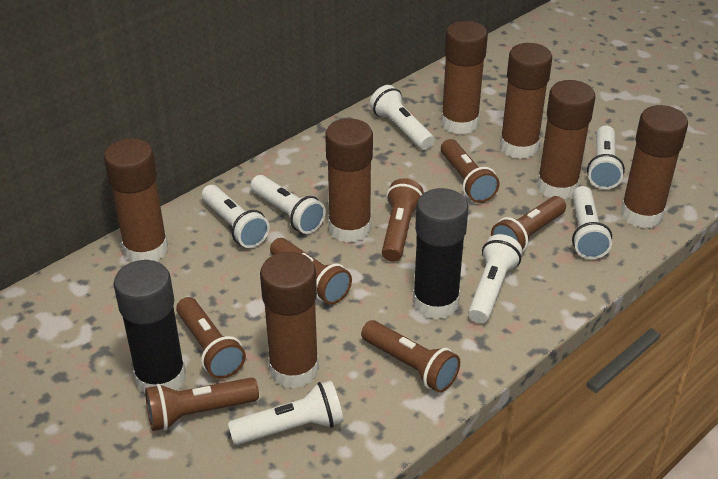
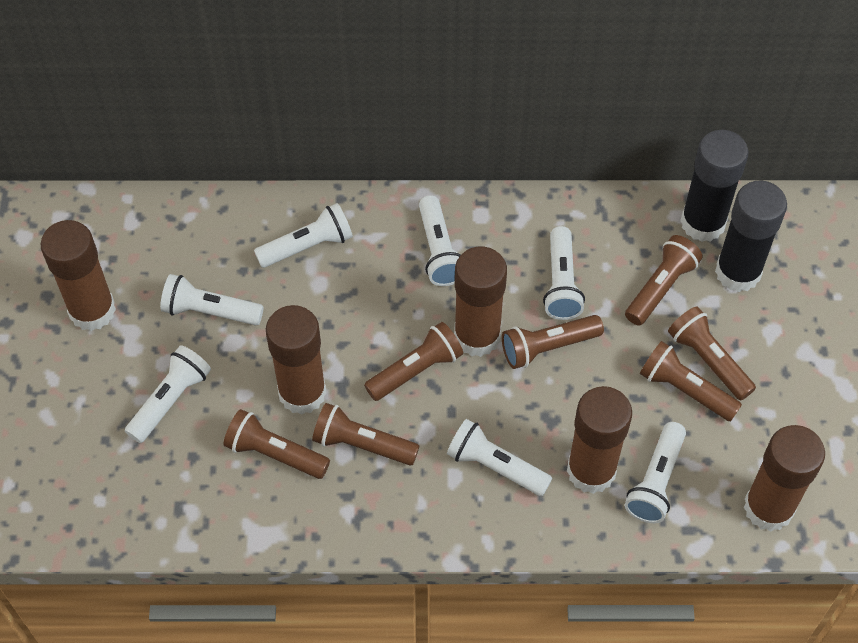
brown glue stick: 7 -> 5

